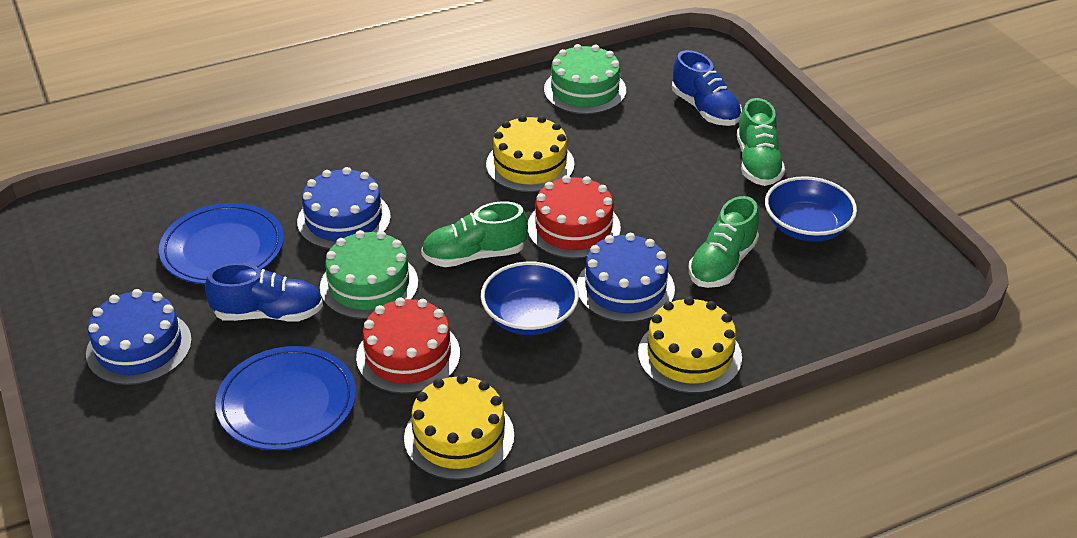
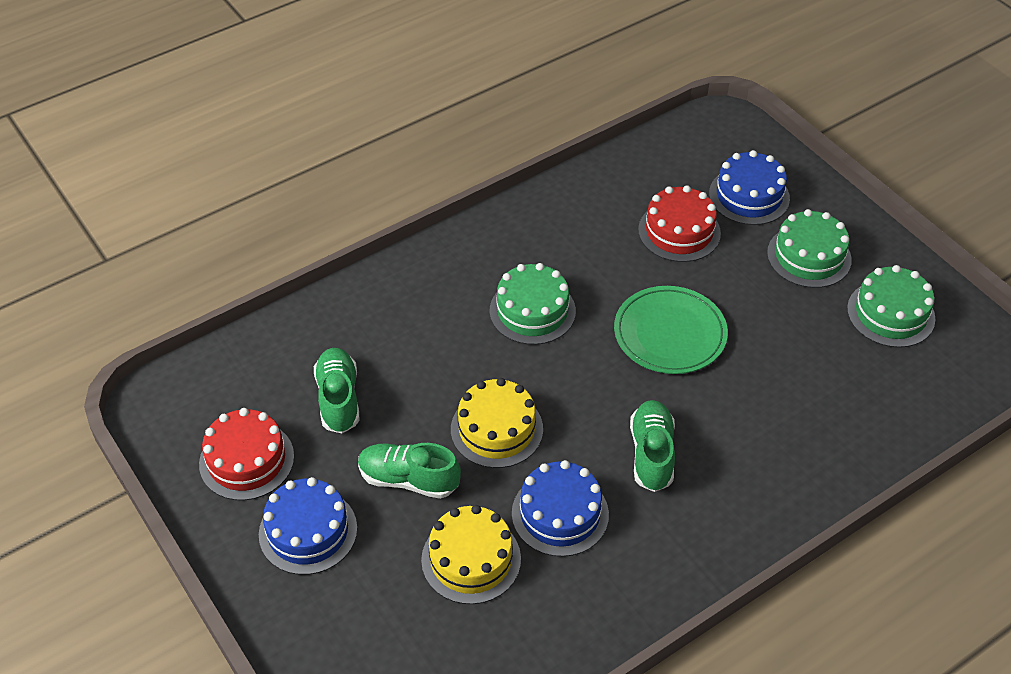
blue bowl: 2 -> 0
blue plate: 2 -> 0
blue shoe: 2 -> 0
green cake: 2 -> 3
green plate: 0 -> 1
yellow cake: 3 -> 2

